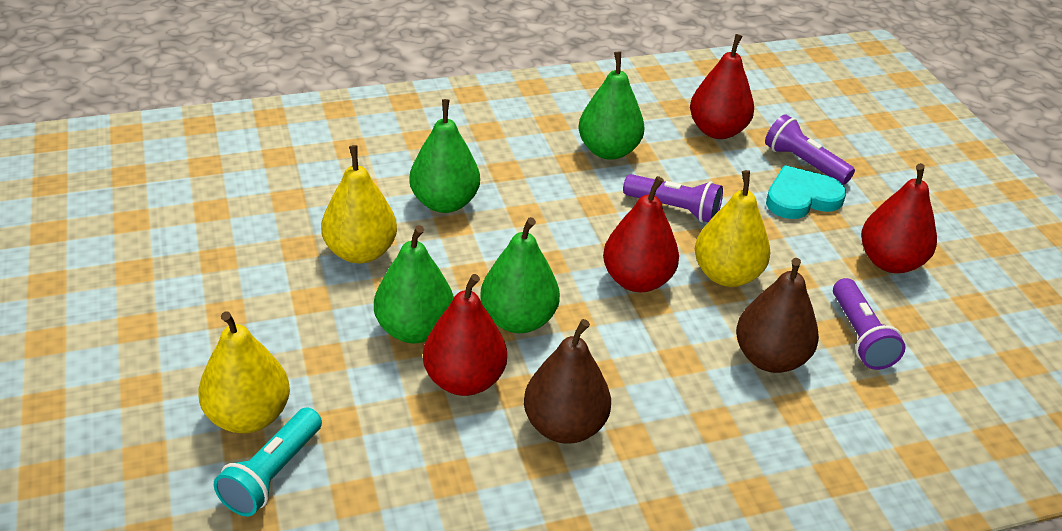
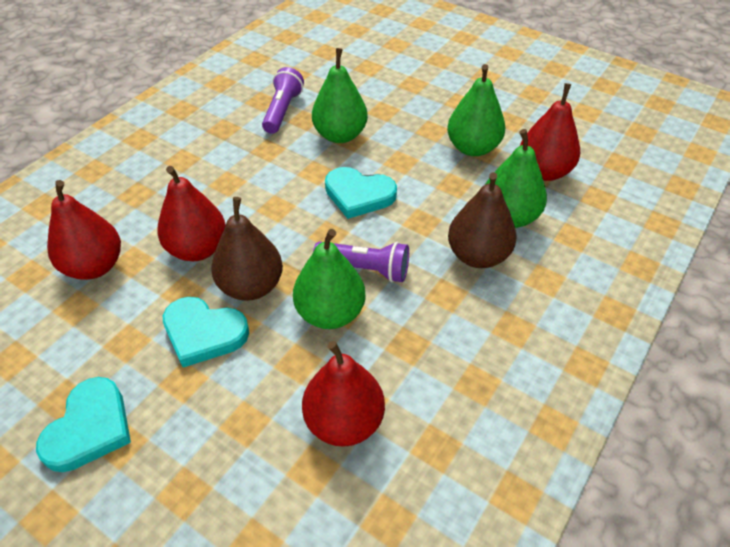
purple flashlight: 3 -> 2
turquoise flashlight: 1 -> 0
turquoise heart: 1 -> 3
yellow pear: 3 -> 0

